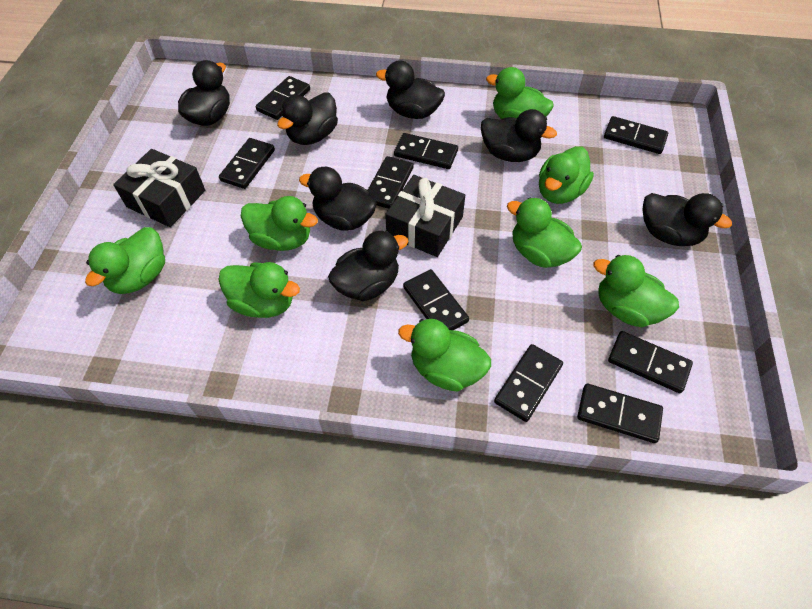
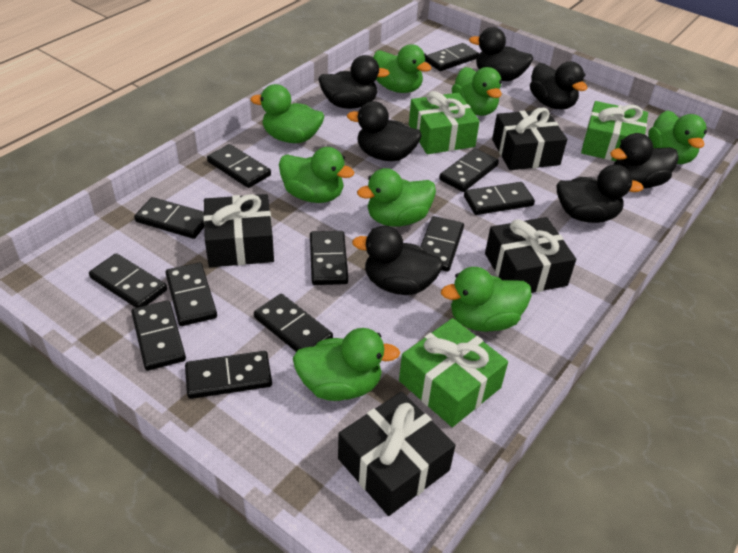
black domino: 9 -> 12
black gift: 2 -> 4
green gift: 0 -> 3

